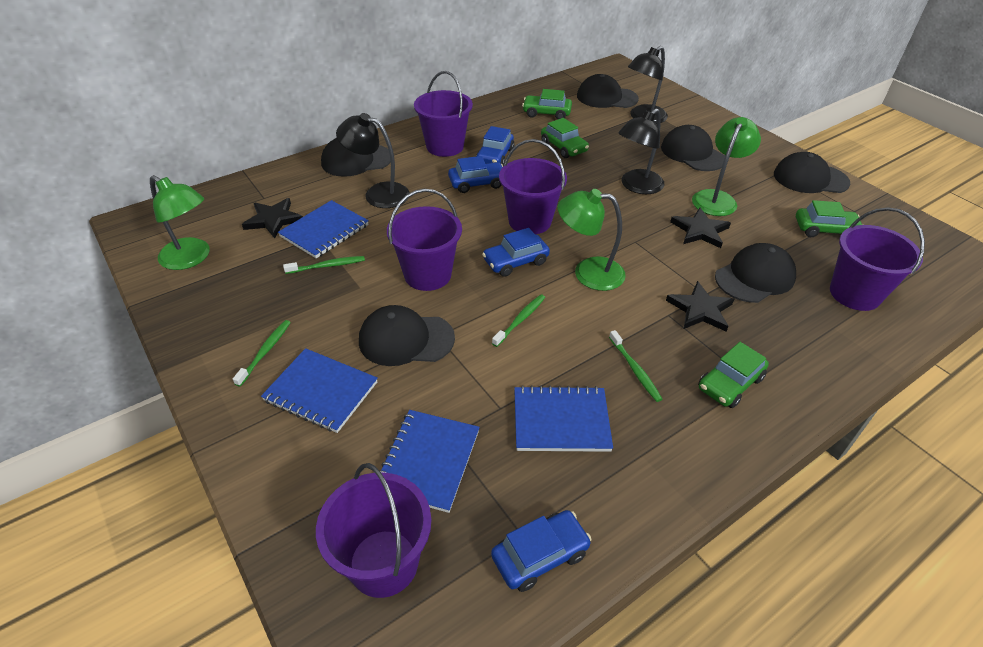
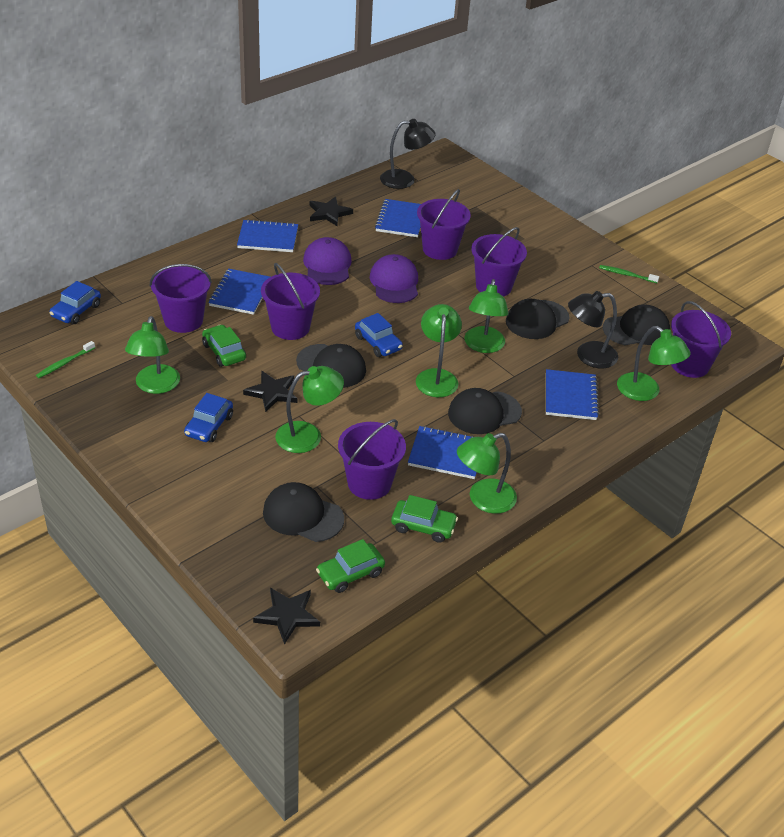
black cap: 6 -> 5
black lamp: 3 -> 2
blue car: 4 -> 3
blue notebook: 4 -> 5
green car: 4 -> 3
green lamp: 3 -> 6
green toothbrush: 4 -> 2
purple bucket: 5 -> 6
purple cap: 0 -> 2

